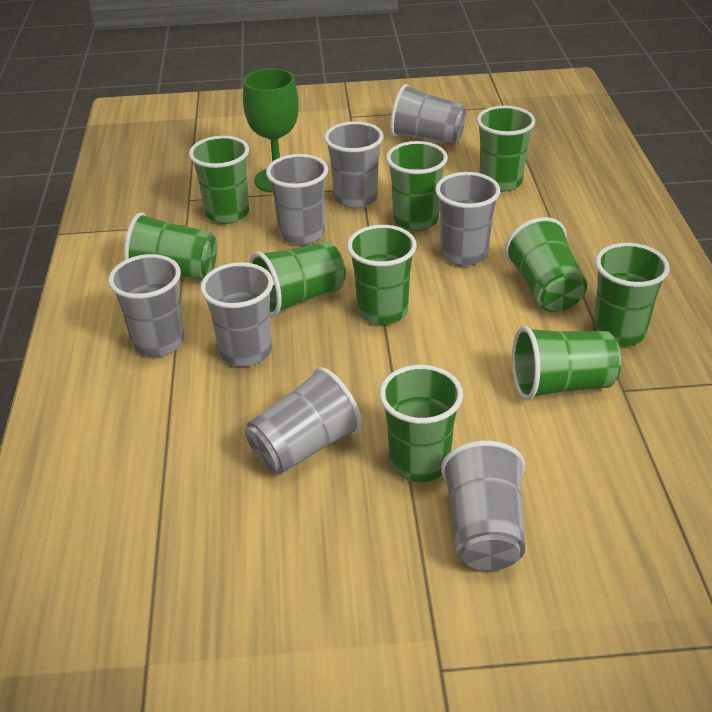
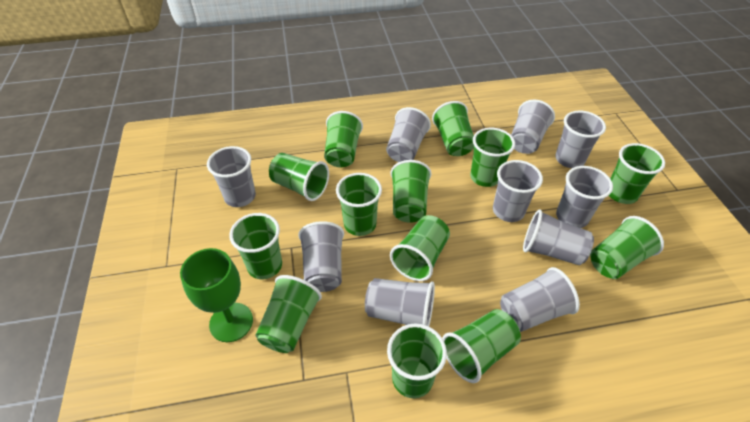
green cup: 10 -> 13
grey cup: 8 -> 10

